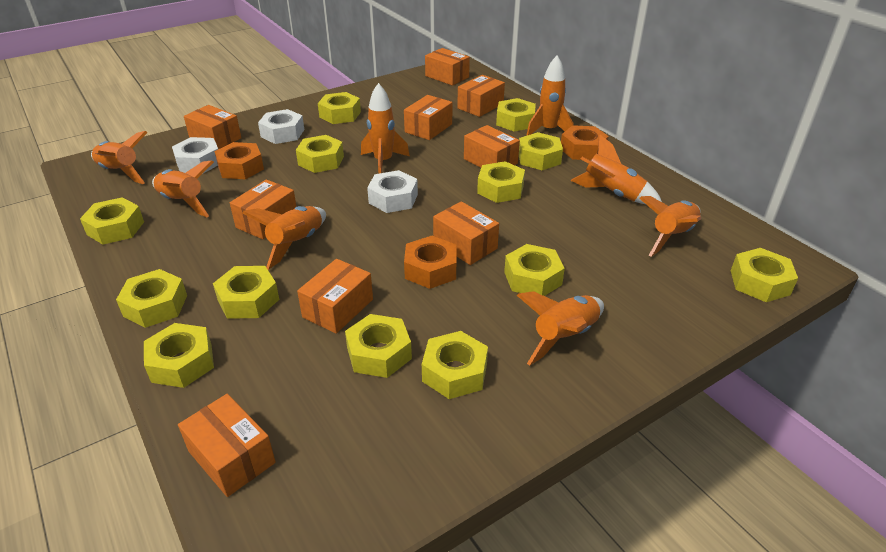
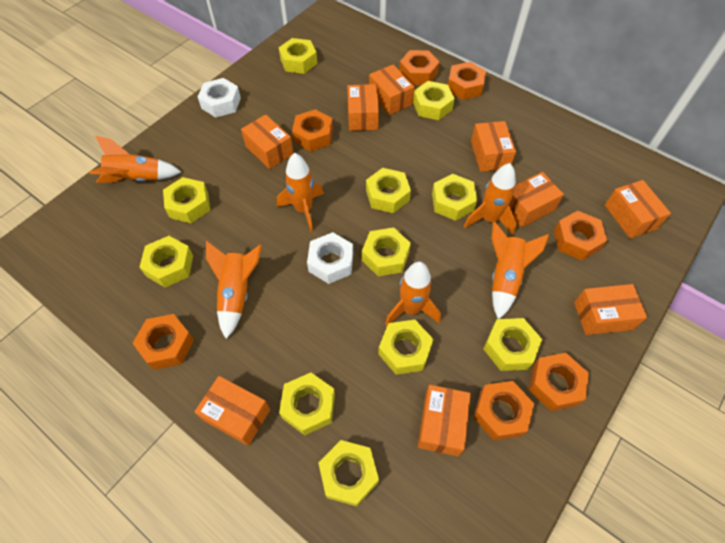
orange nut: 3 -> 7
orange rocket: 8 -> 6
white nut: 3 -> 2
yellow nut: 13 -> 11

